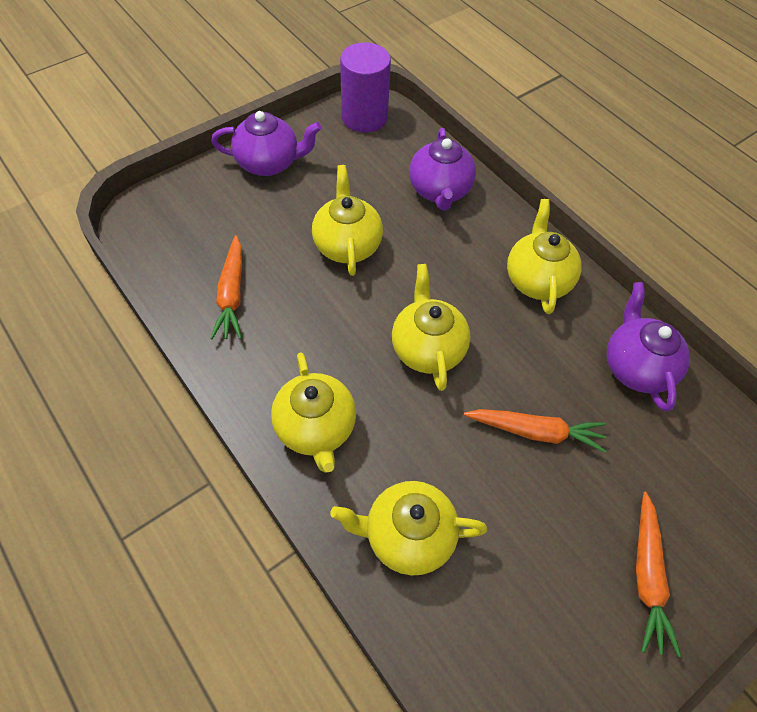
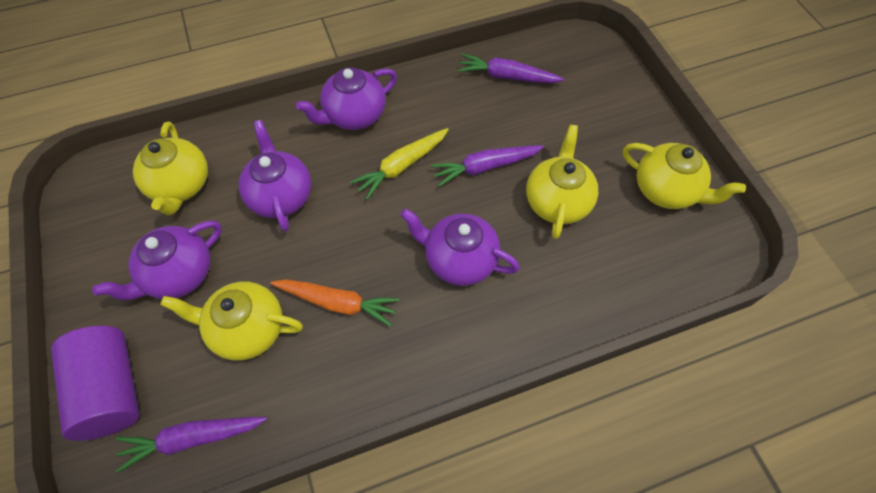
orange carrot: 3 -> 1
purple carrot: 0 -> 3
purple teapot: 3 -> 4
yellow carrot: 0 -> 1
yellow teapot: 5 -> 4

